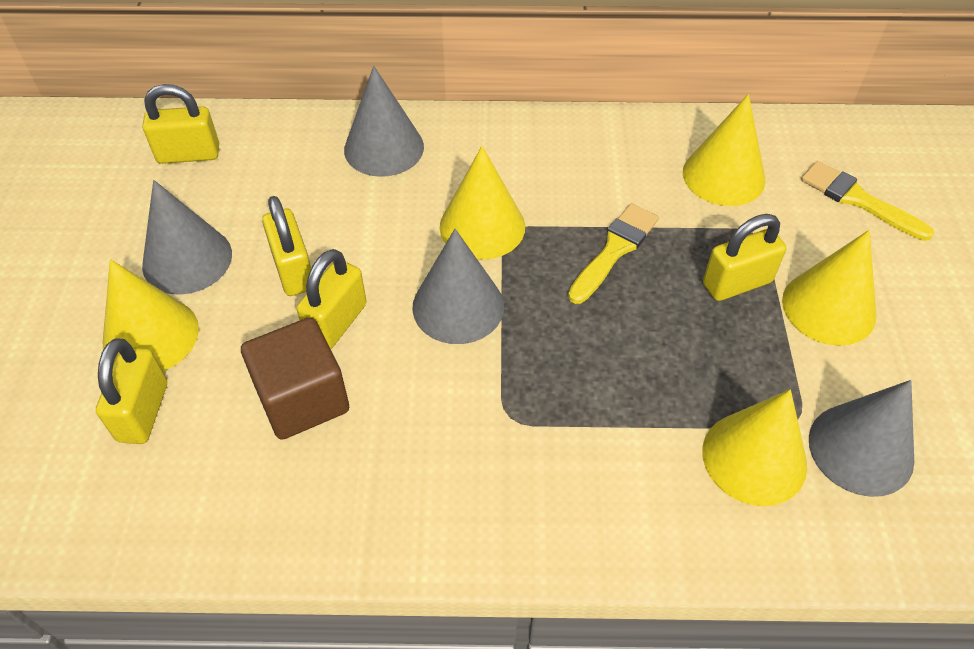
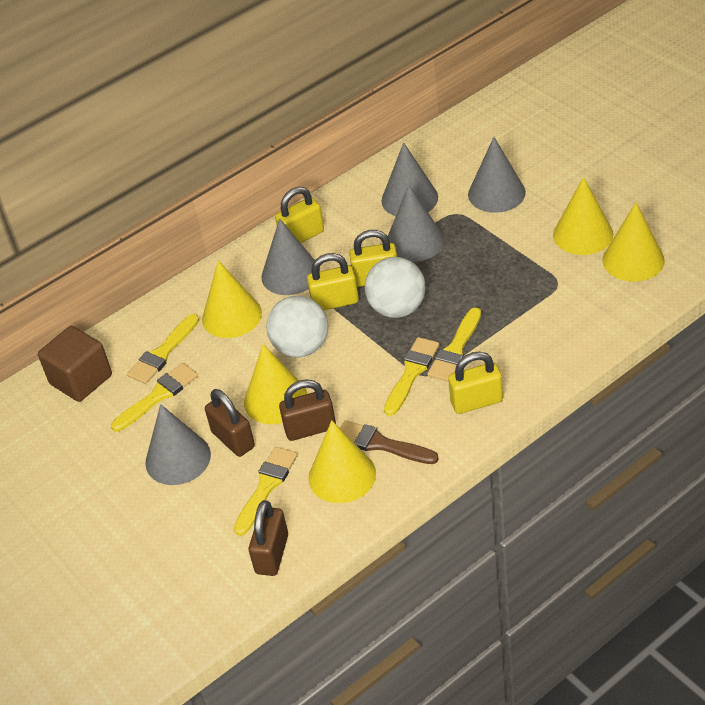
brown brush: 0 -> 1
brown padlock: 0 -> 3
grey cone: 4 -> 5
white ball: 0 -> 2
yellow brush: 2 -> 5
yellow padlock: 5 -> 4

